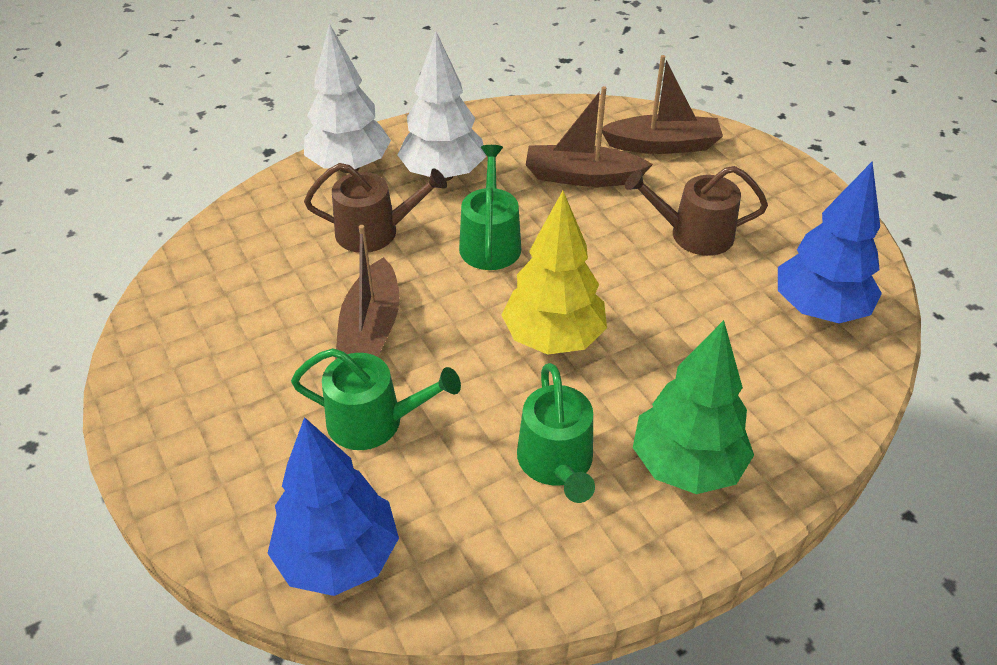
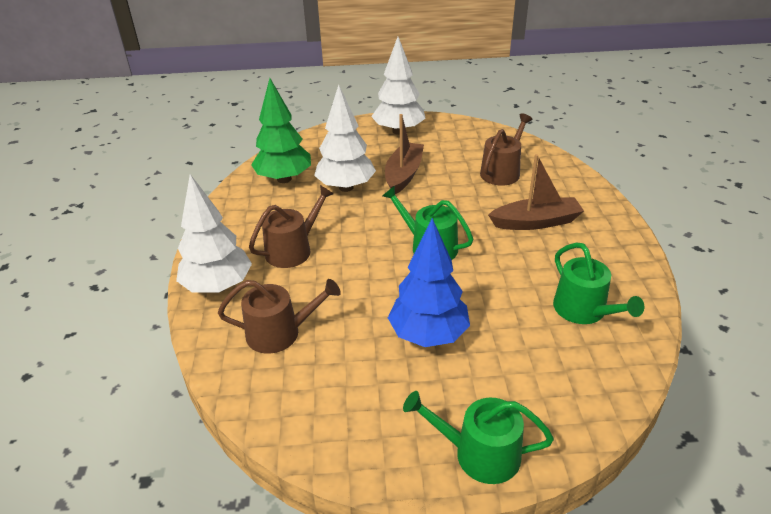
blue tree: 2 -> 1
brown boat: 3 -> 2
brown watering can: 2 -> 3
white tree: 2 -> 3
yellow tree: 1 -> 0

